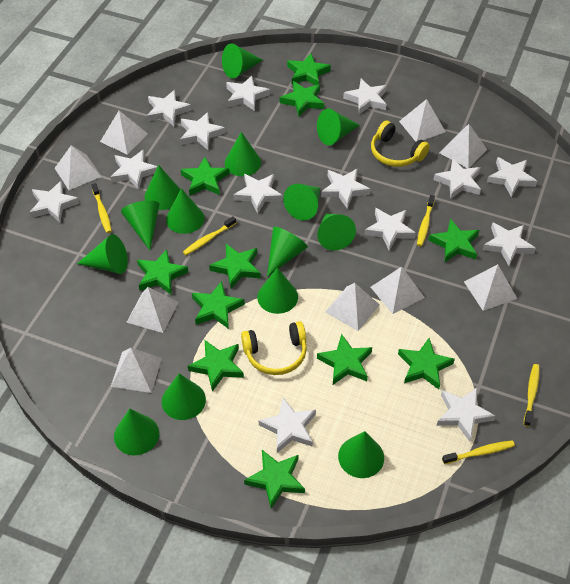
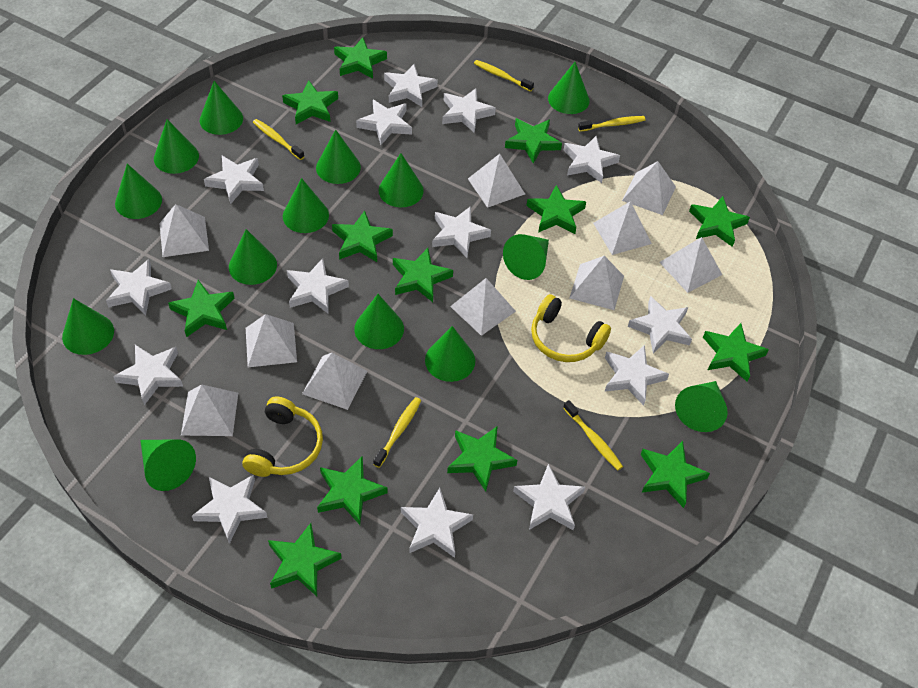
green star: 11 -> 13
white pyramid: 9 -> 10

